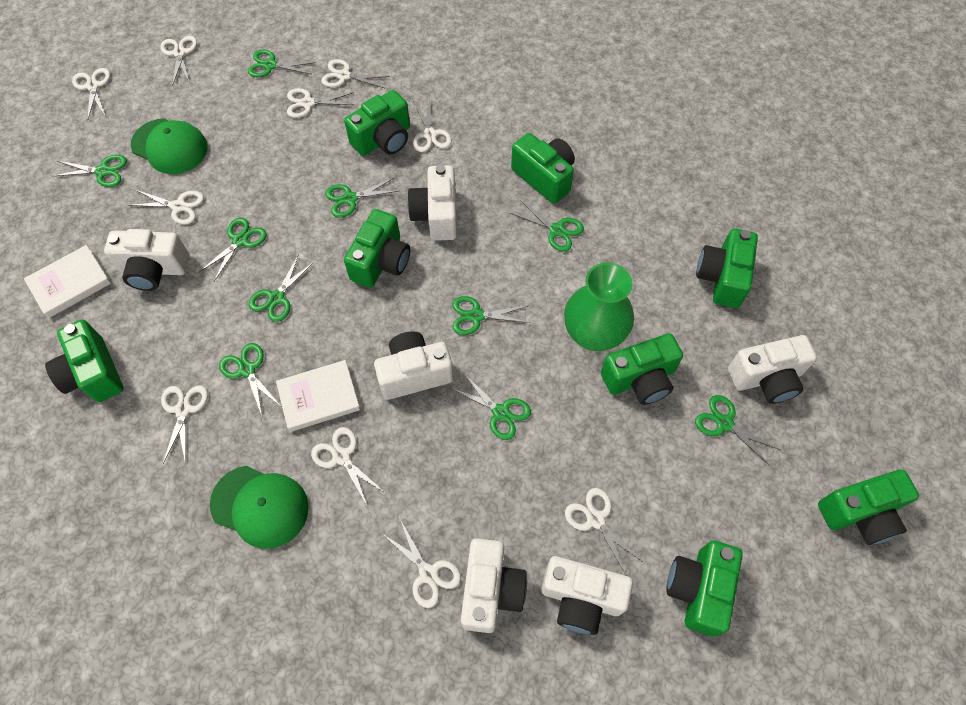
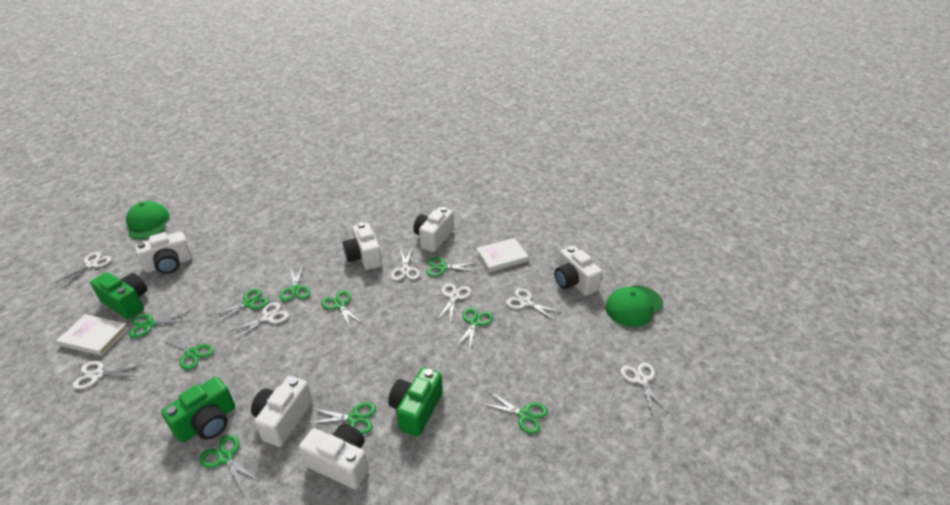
green camera: 8 -> 3
green vase: 1 -> 0
white scissors: 10 -> 7

